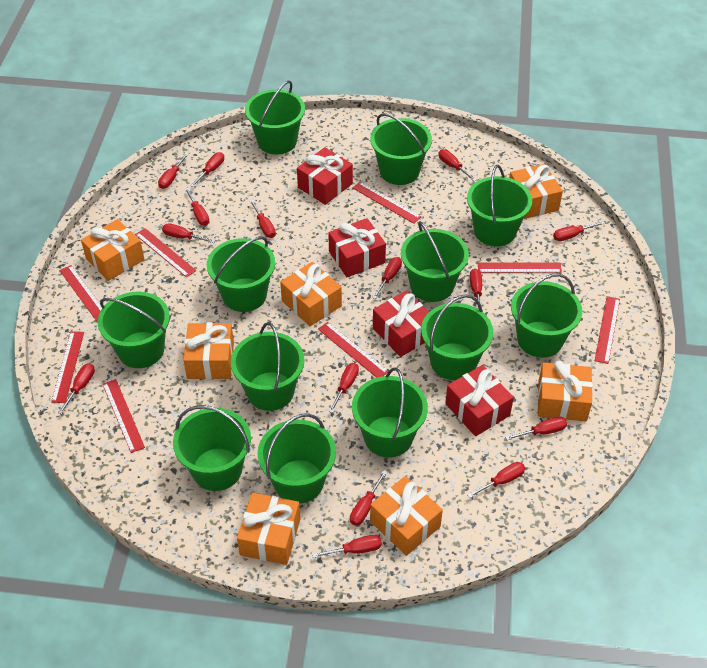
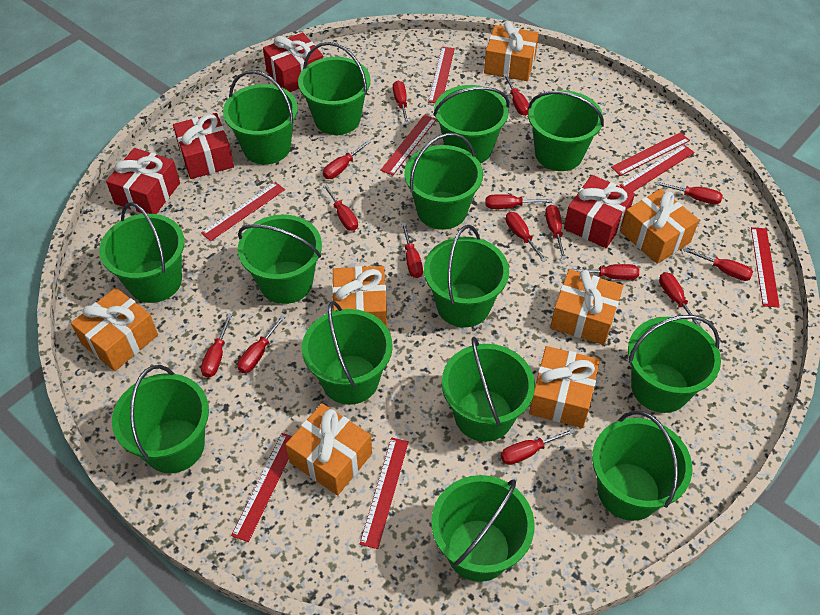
green bucket: 12 -> 14

